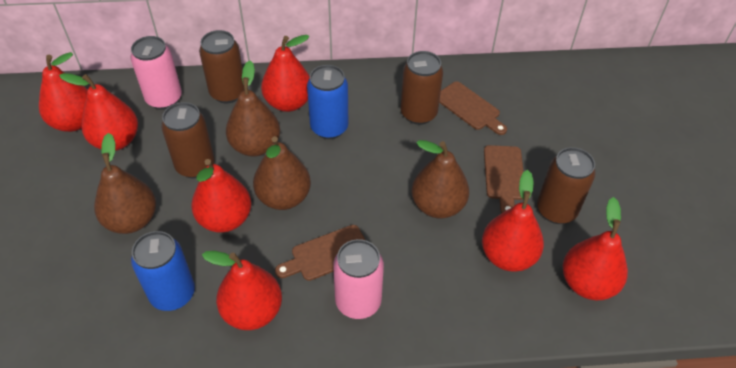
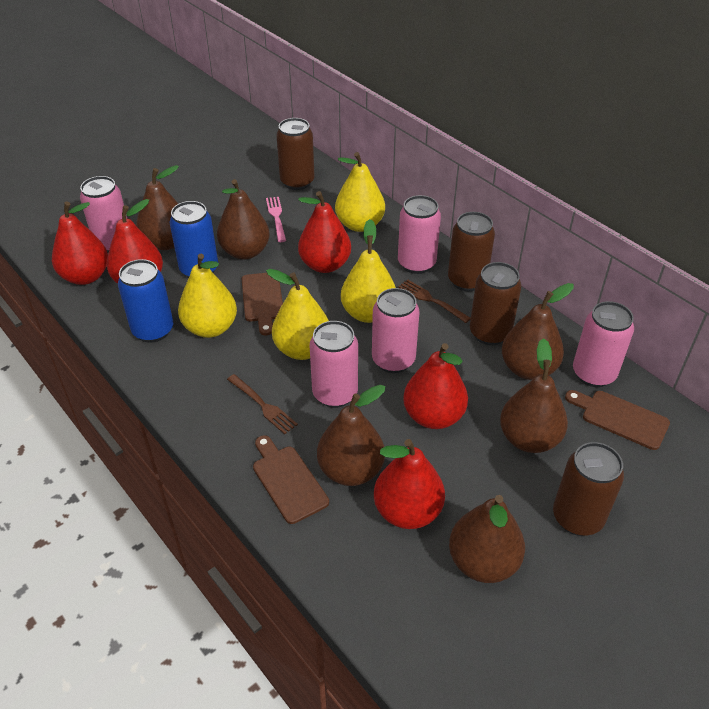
brown fork: 0 -> 2
brown pear: 4 -> 6
pink can: 2 -> 5
pink fork: 0 -> 1
red pear: 7 -> 5
yellow pear: 0 -> 4

